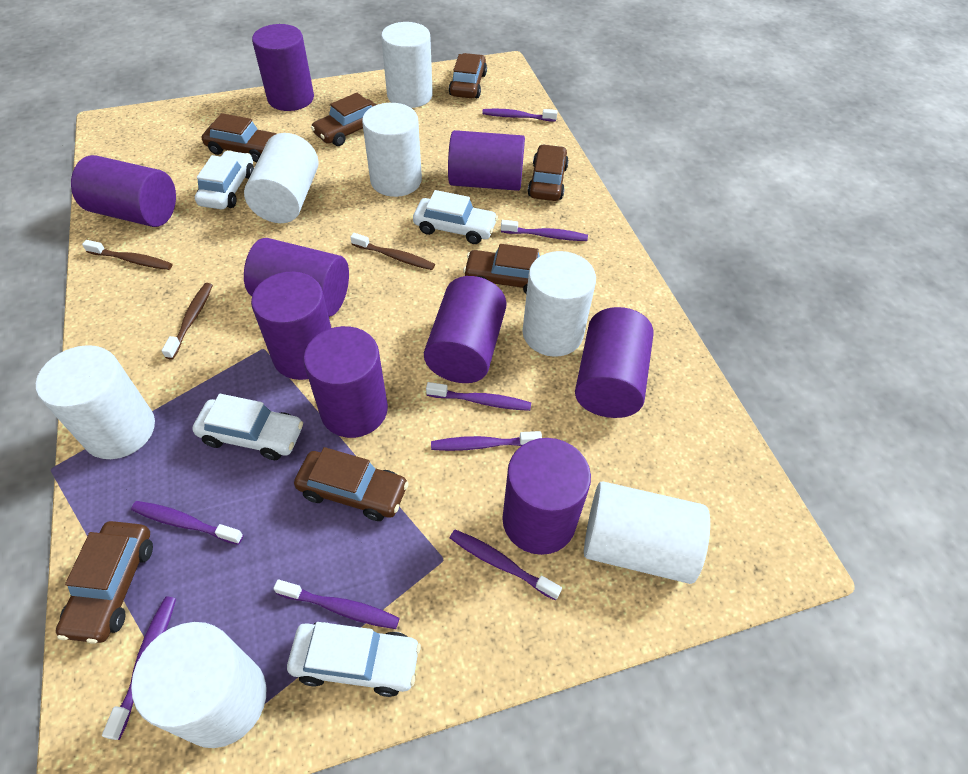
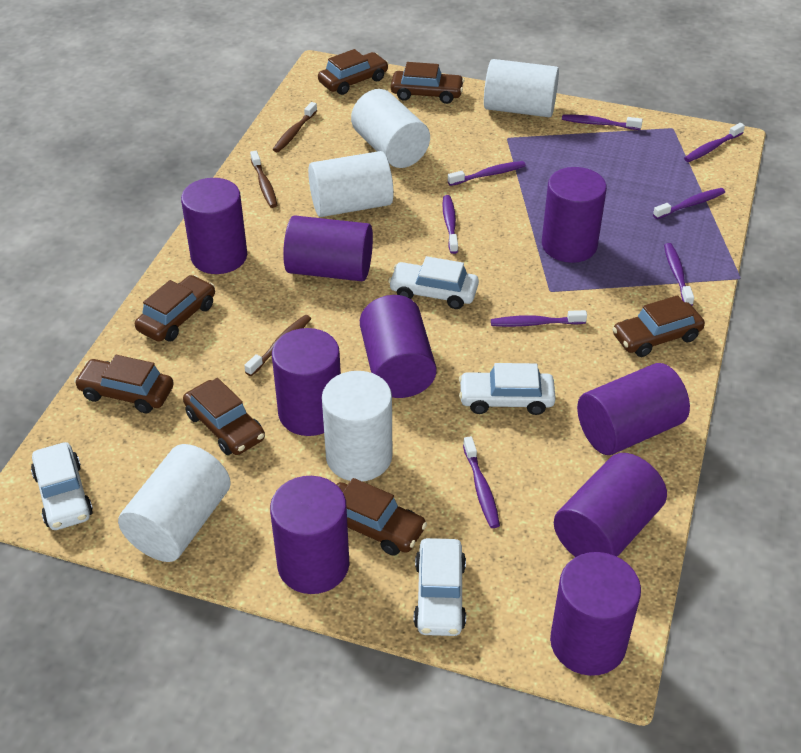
white cylinder: 7 -> 5

